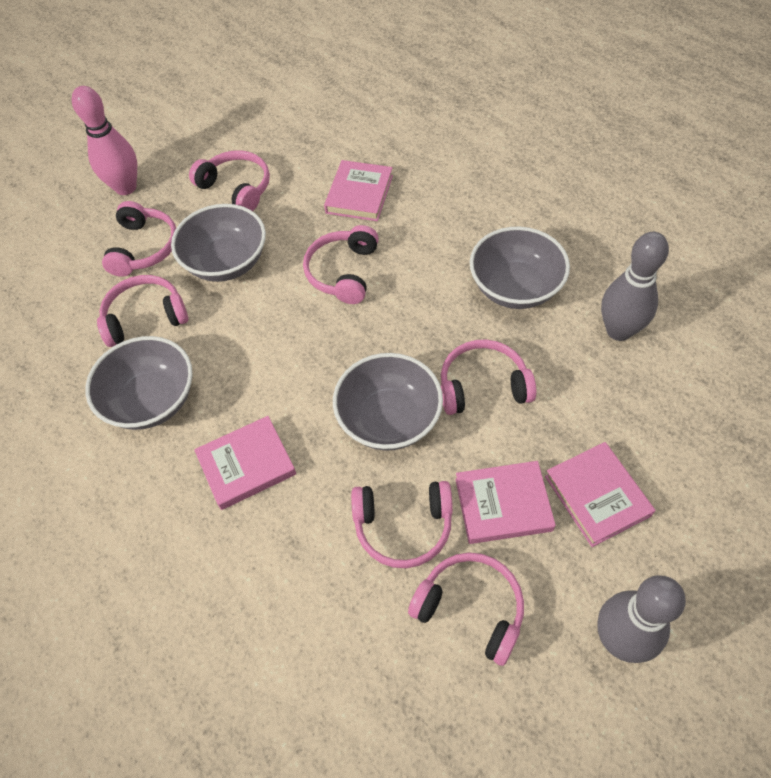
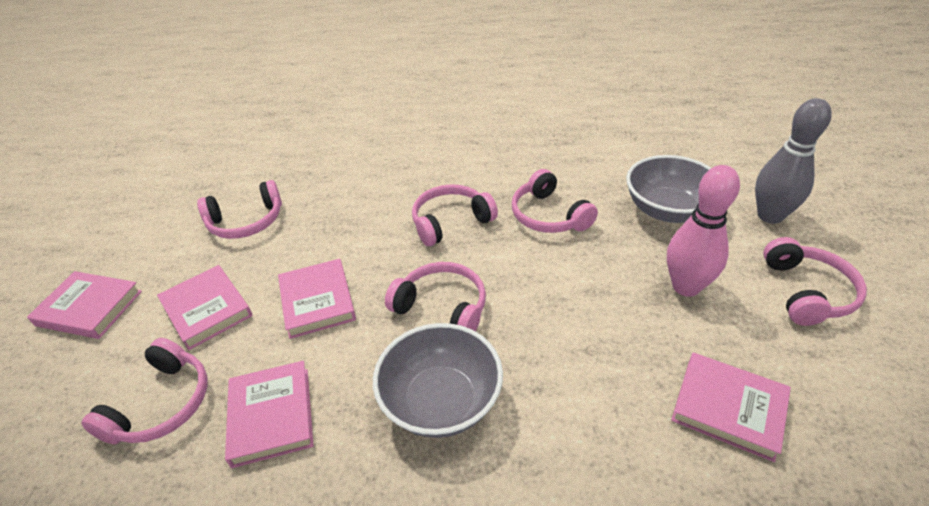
grey bowl: 4 -> 2
grey bowling pin: 2 -> 1
pink book: 4 -> 5
pink headphones: 7 -> 6

